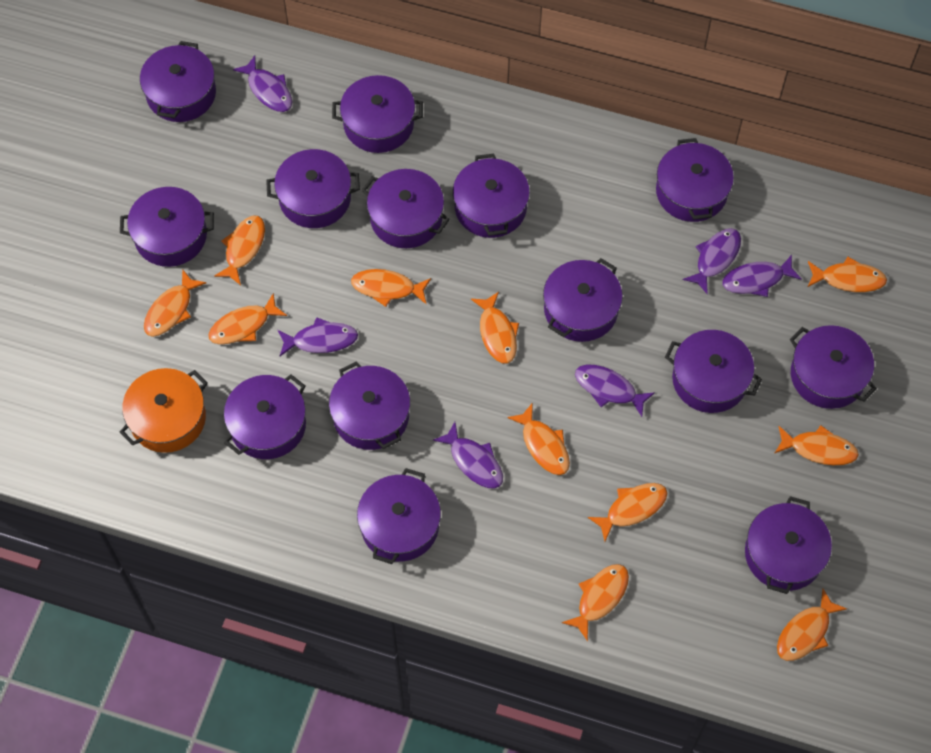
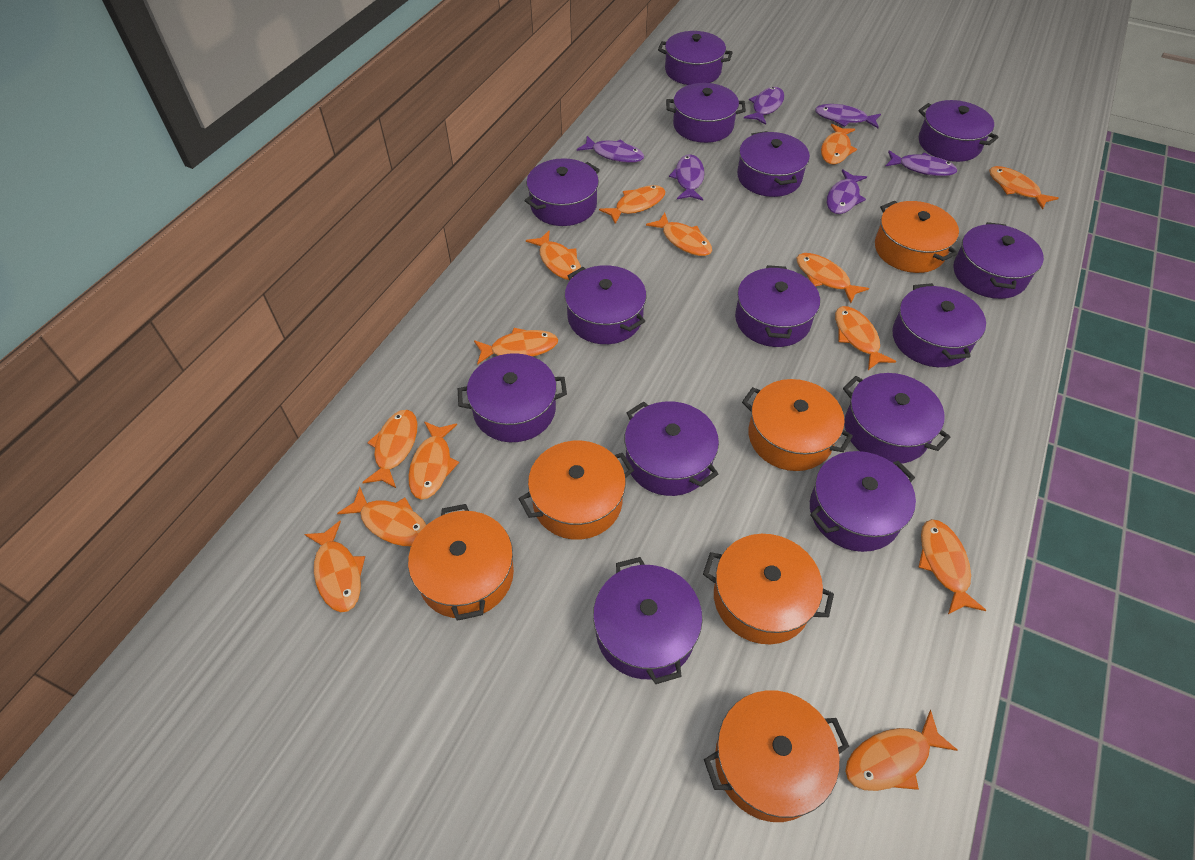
orange fish: 11 -> 14
orange pot: 1 -> 6

